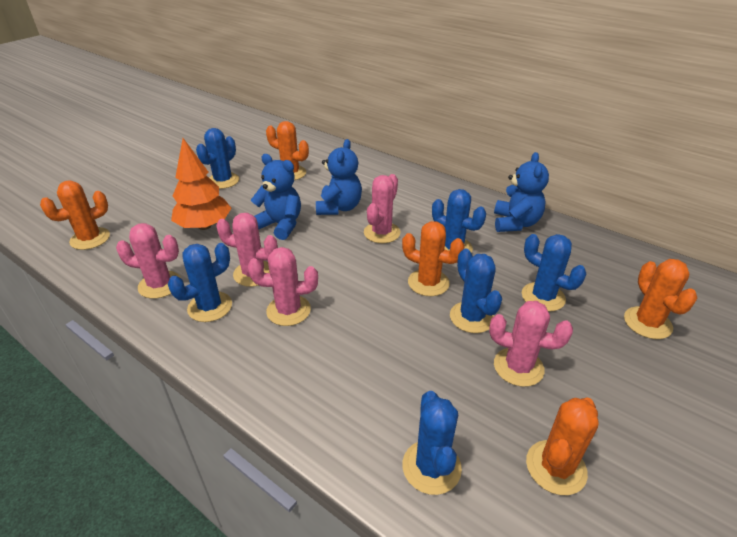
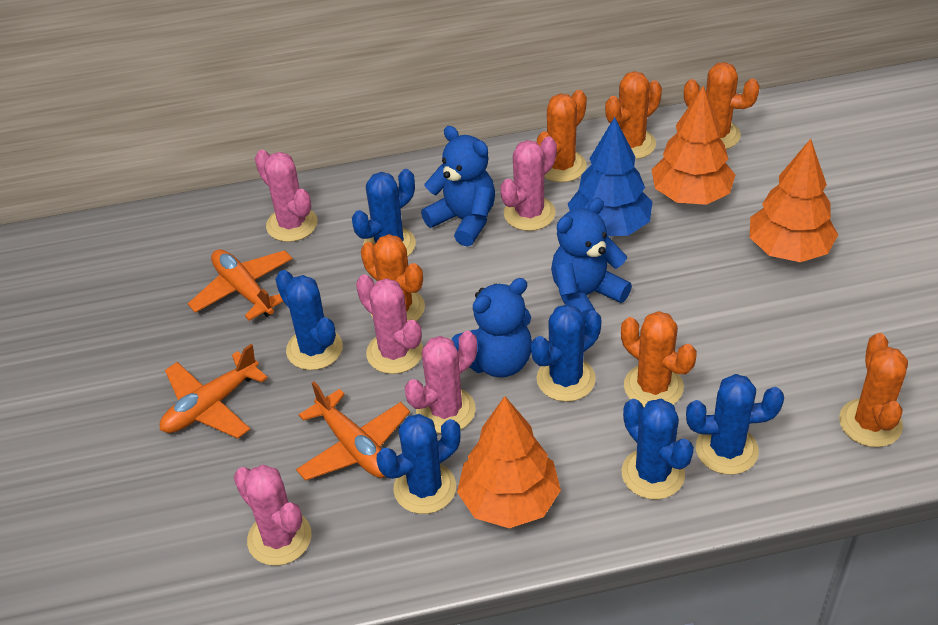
blue tree: 0 -> 1
orange cactus: 5 -> 6
orange plane: 0 -> 3
orange tree: 1 -> 3

